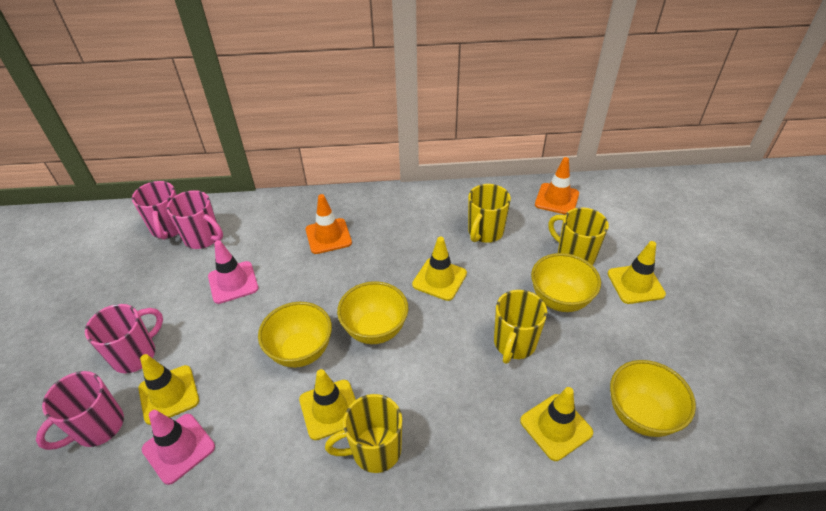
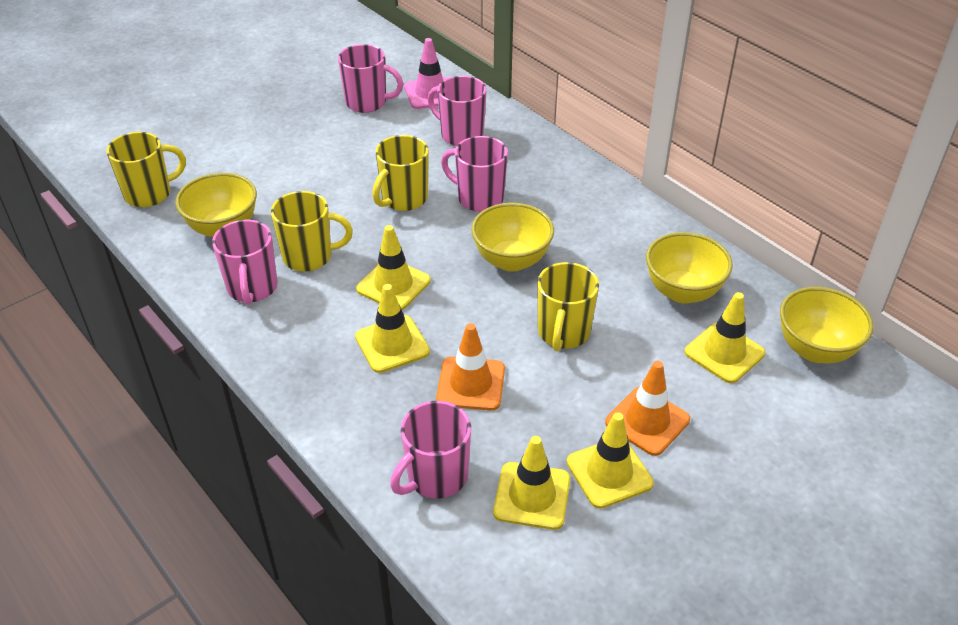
pink mug: 4 -> 5
pink traffic cone: 2 -> 1

